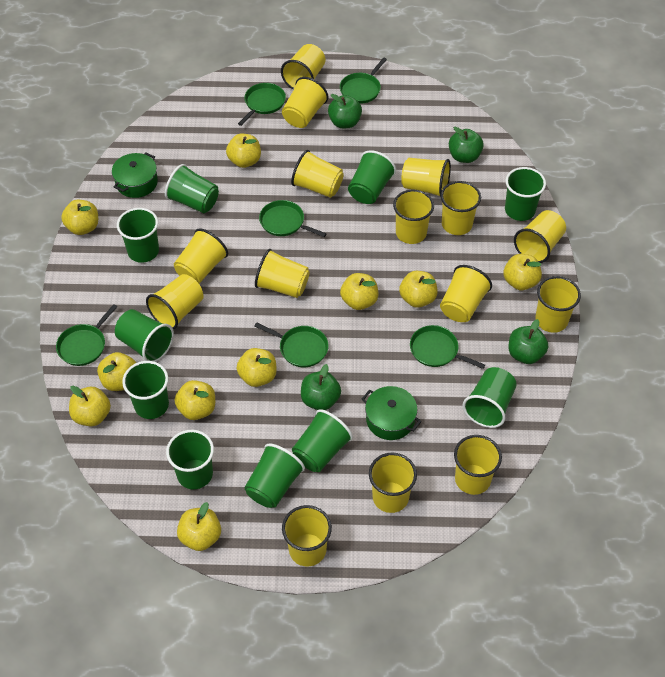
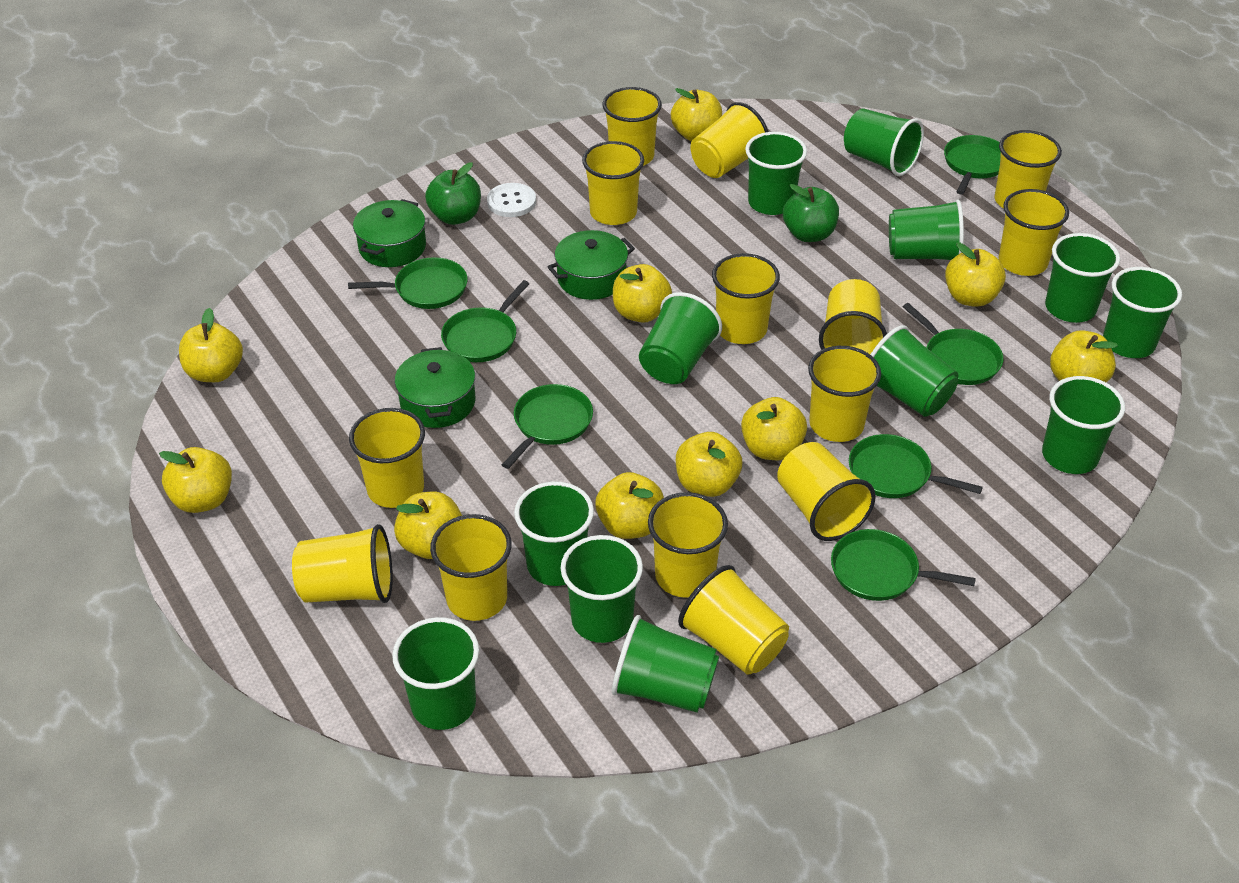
green apple: 4 -> 2
green cup: 10 -> 12
green pan: 6 -> 7
green pot: 2 -> 3
white button: 0 -> 1
yellow cup: 15 -> 14

